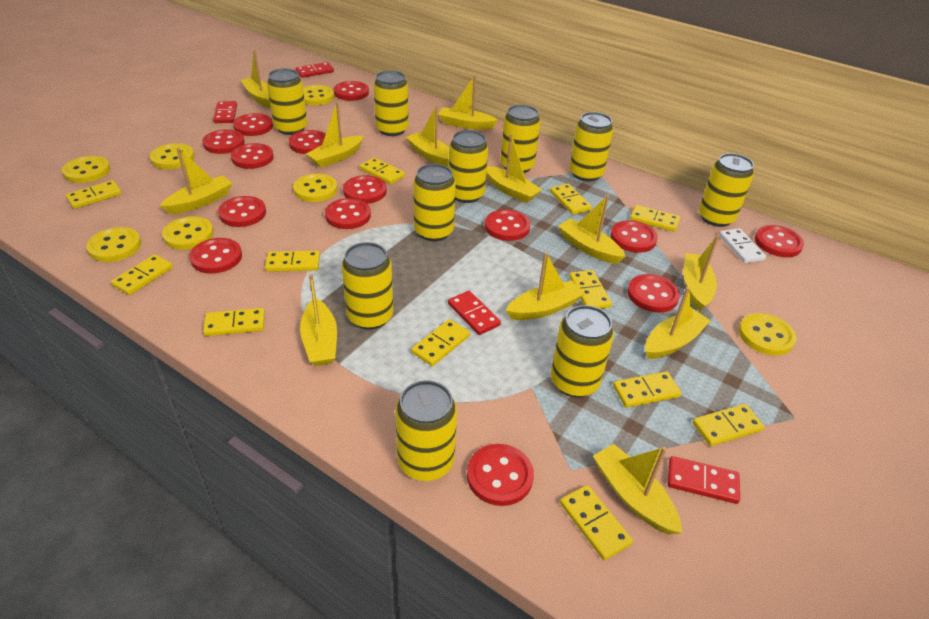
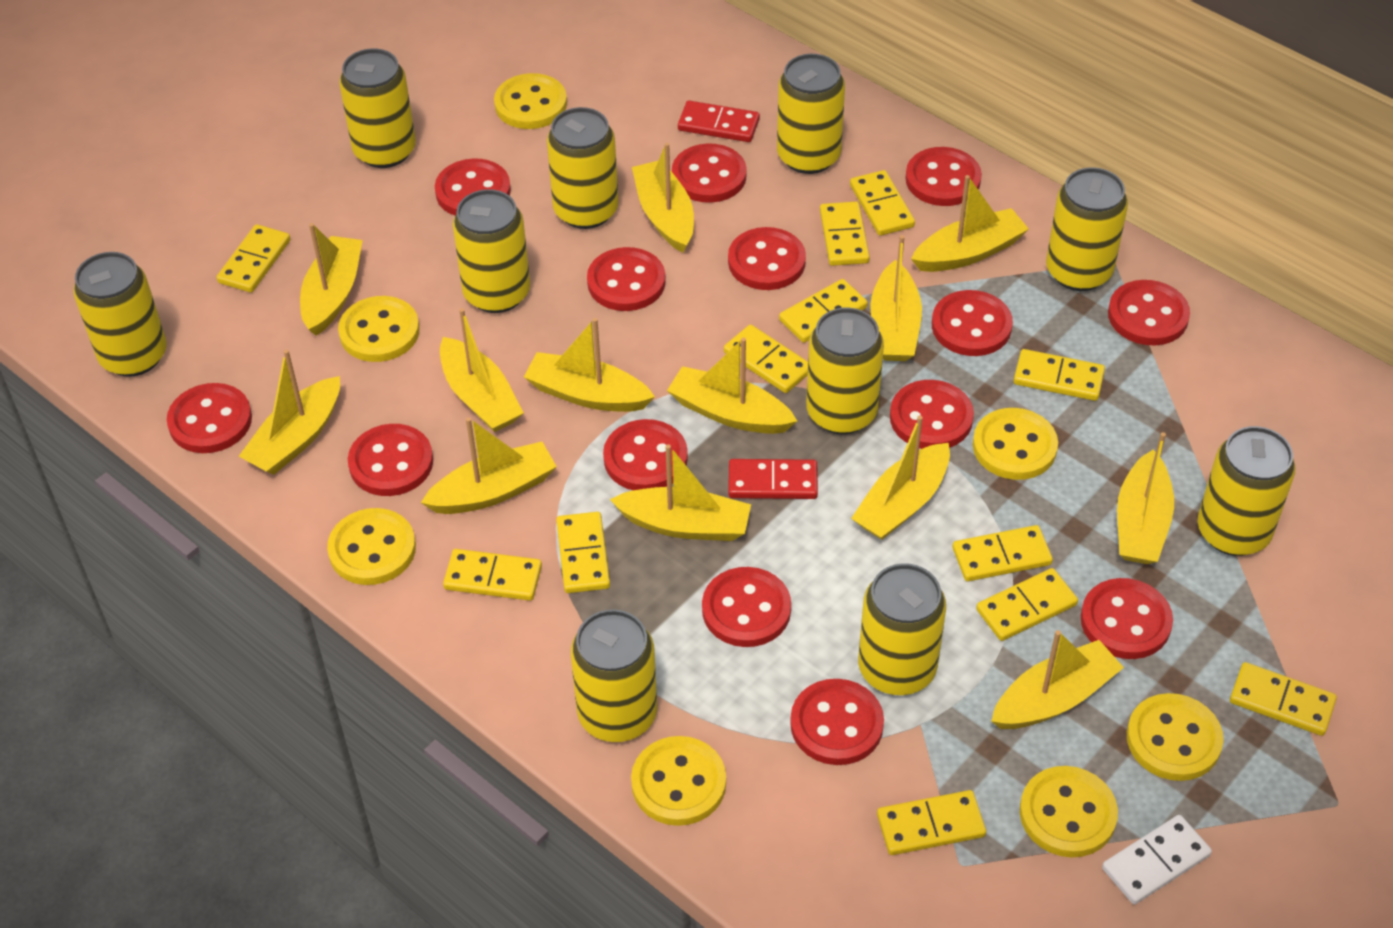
red domino: 4 -> 2
yellow boat: 12 -> 13

